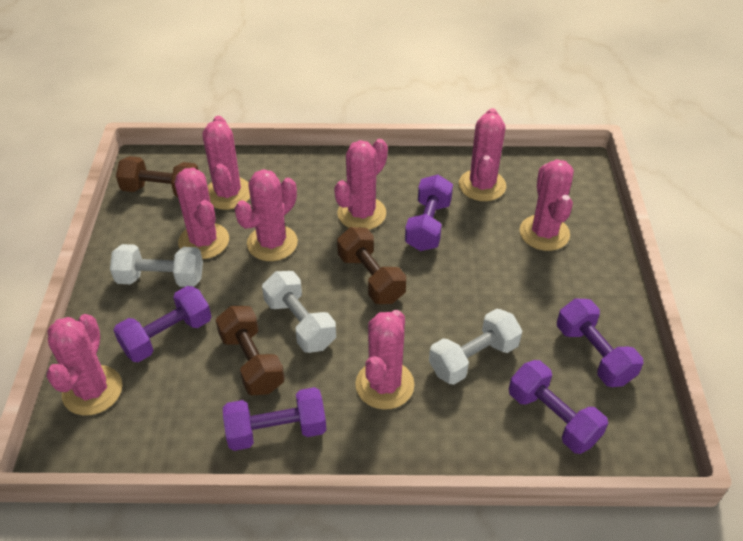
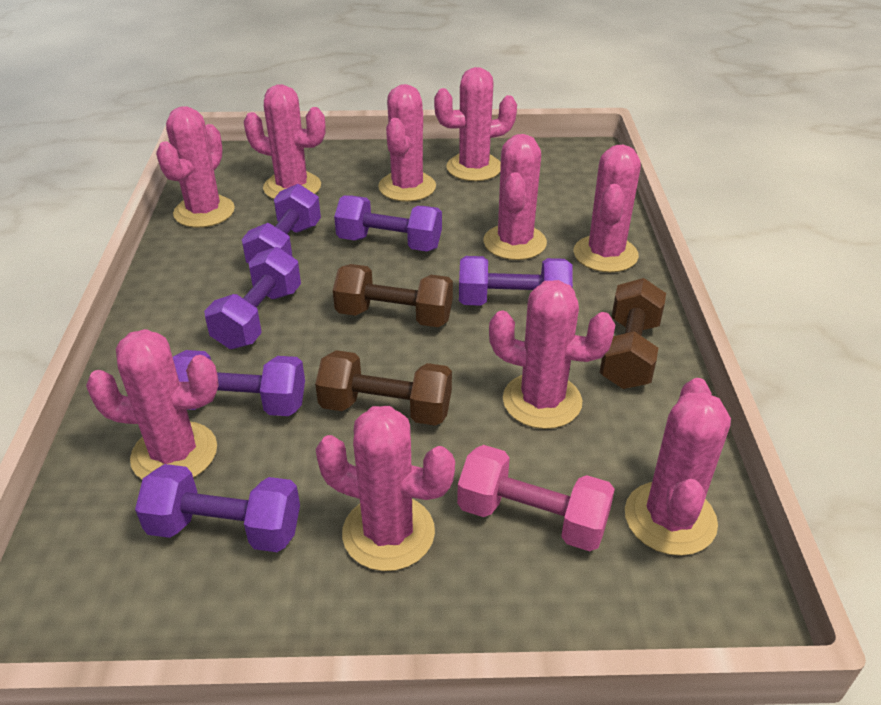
pink cactus: 8 -> 10
pink dumbbell: 0 -> 1
purple dumbbell: 5 -> 6
white dumbbell: 3 -> 0

